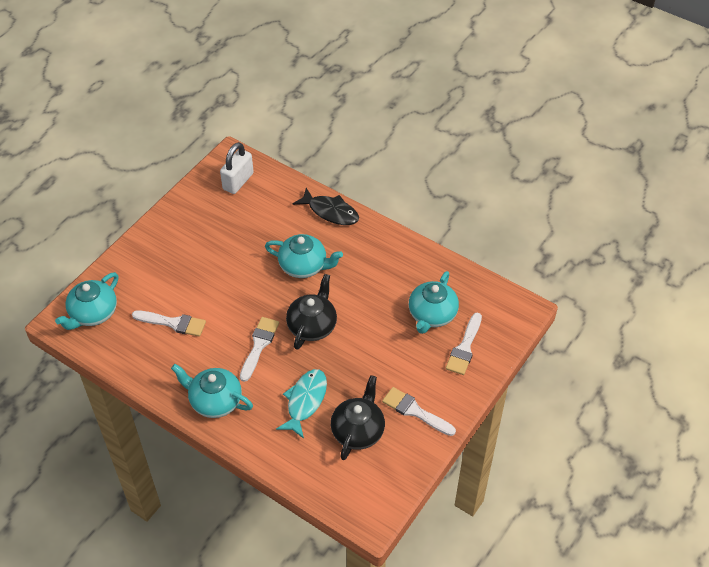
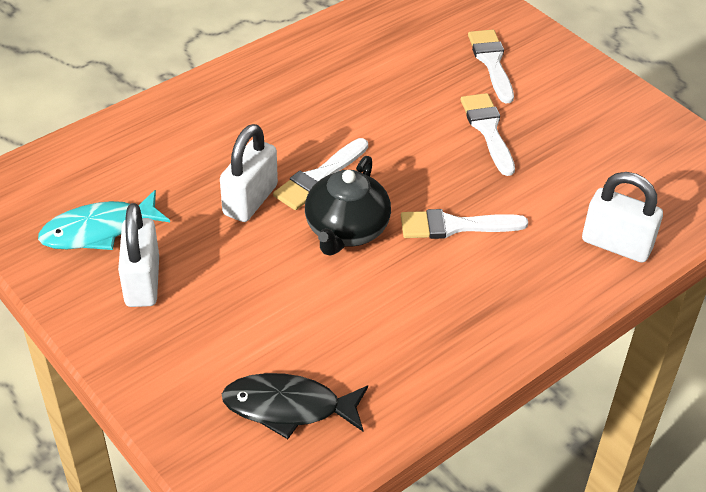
black teapot: 2 -> 1
turquoise teapot: 4 -> 0
white padlock: 1 -> 3

